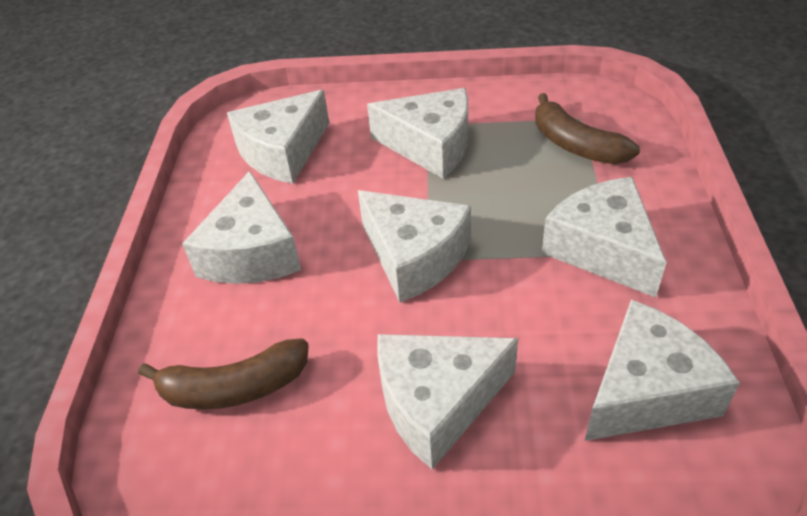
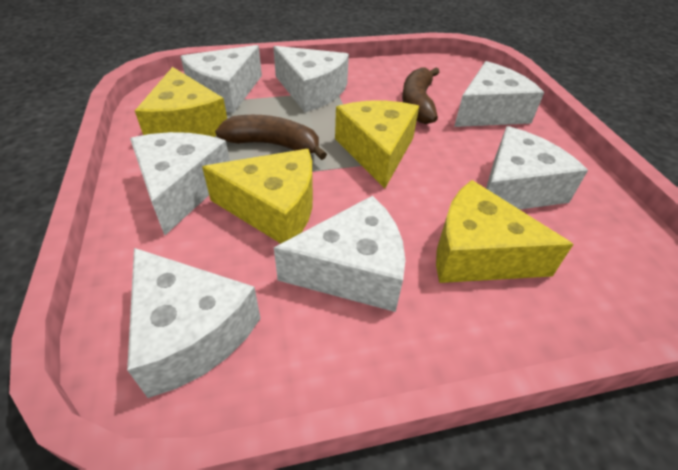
yellow cheese: 0 -> 4

